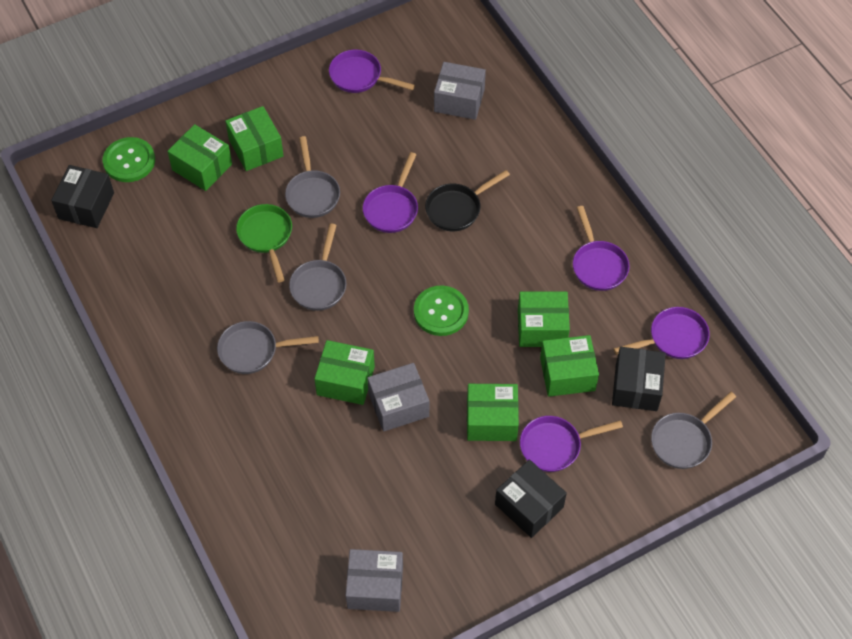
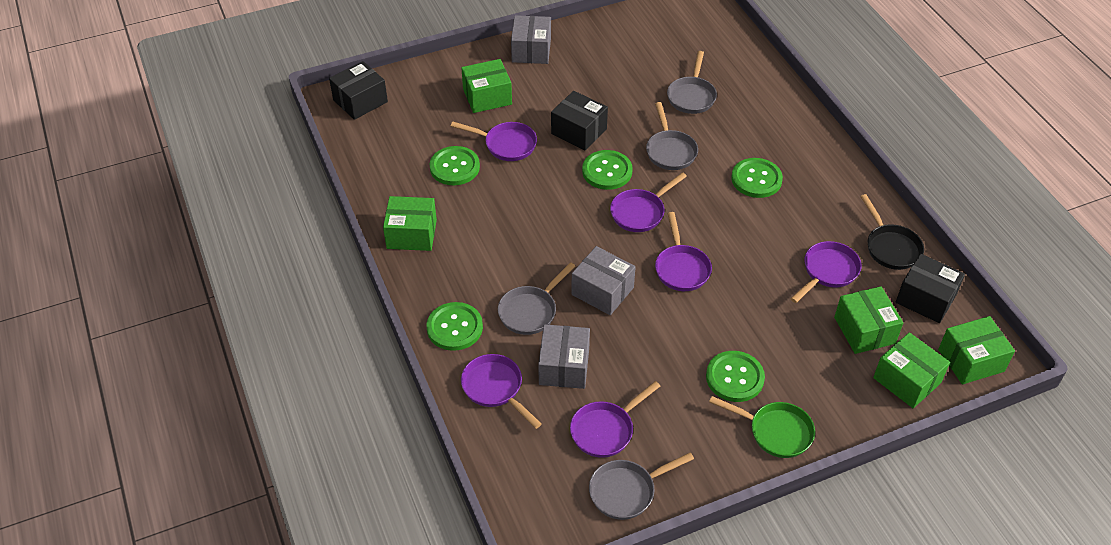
green box: 6 -> 5
green button: 2 -> 5
purple pan: 5 -> 6

